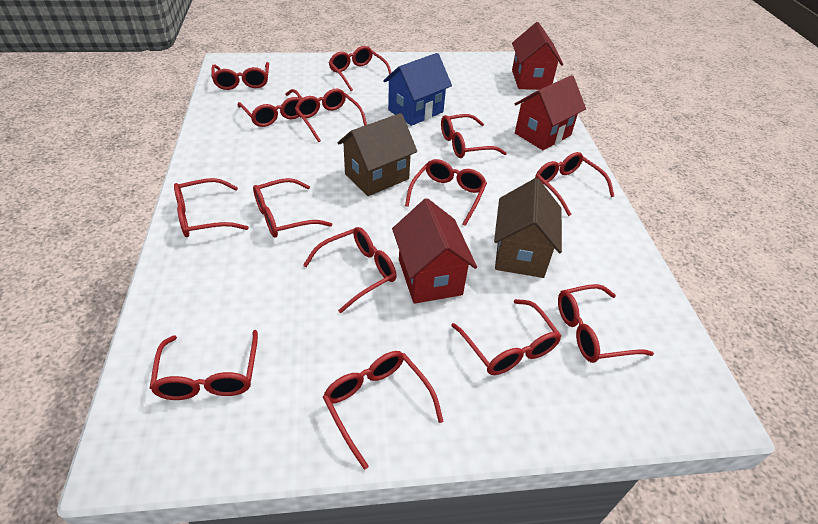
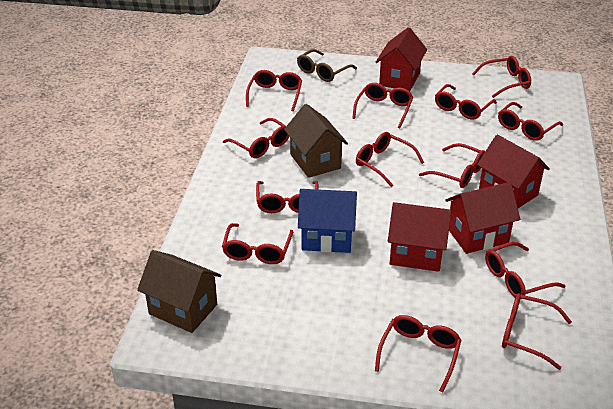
brown glasses: 0 -> 1
red glasses: 14 -> 13
red house: 3 -> 4

